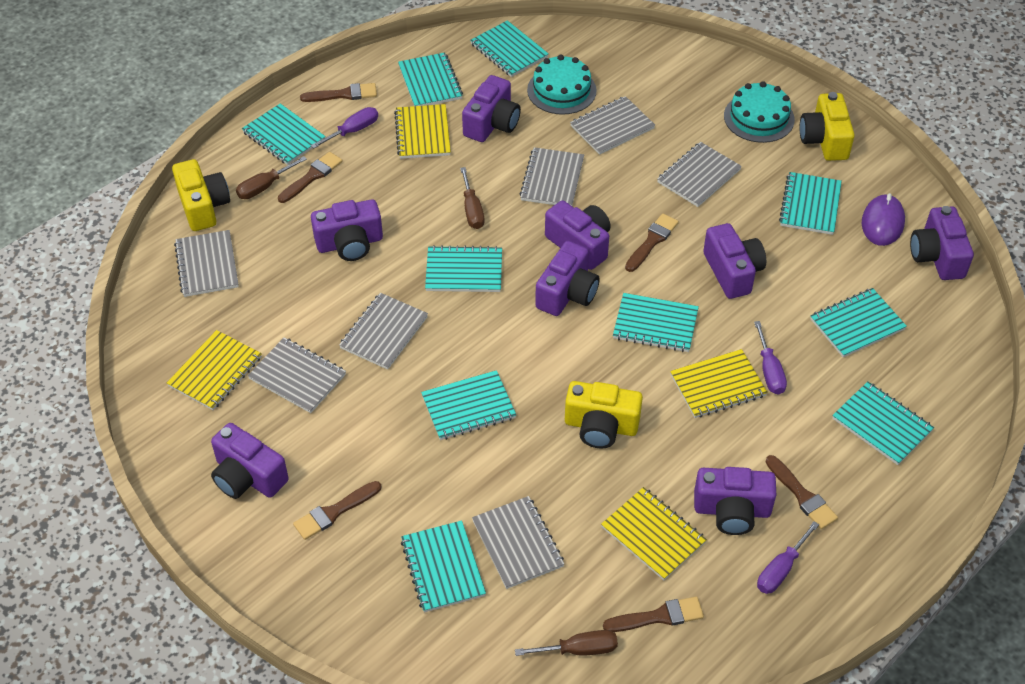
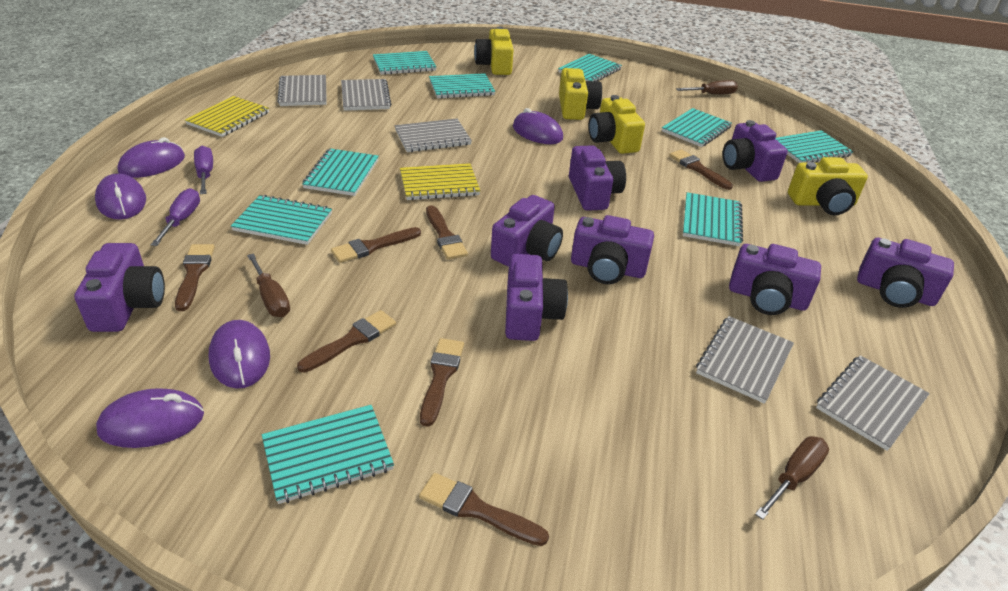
brown brush: 6 -> 7
grey notebook: 7 -> 5
purple mouse: 1 -> 5
purple screwdriver: 3 -> 2
turquoise cake: 2 -> 0
turquoise notebook: 10 -> 9
yellow camera: 3 -> 4
yellow notebook: 4 -> 2

